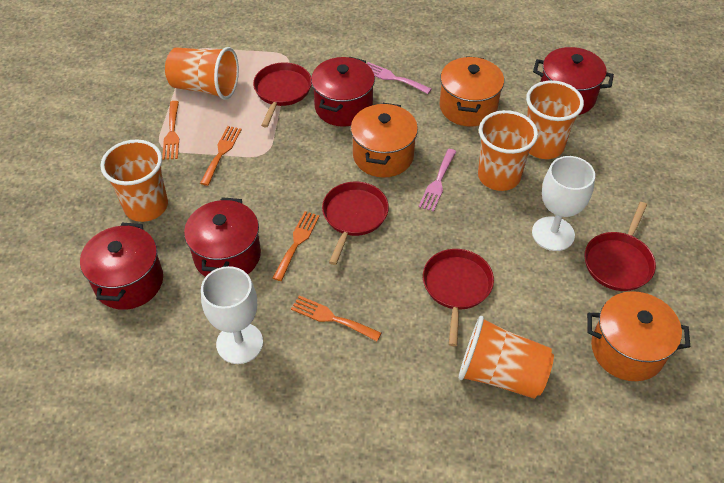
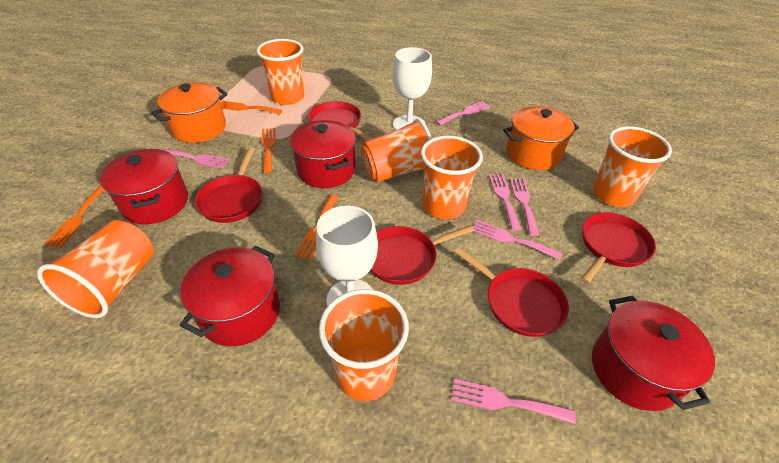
orange cup: 5 -> 6
orange pot: 3 -> 2
pink fork: 2 -> 6
red pan: 4 -> 5

